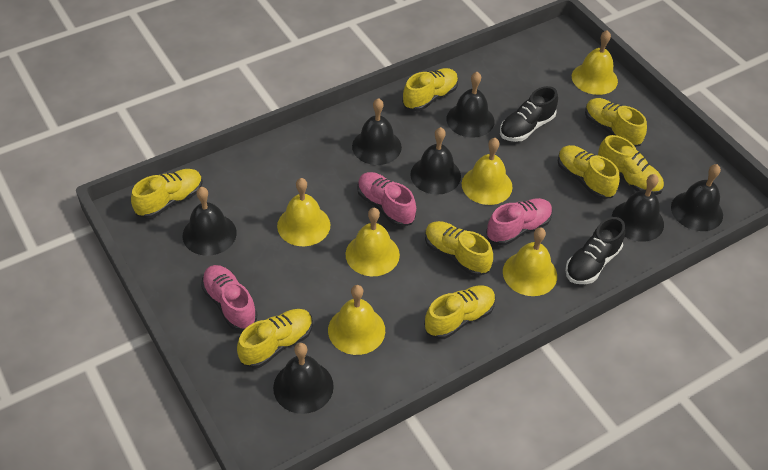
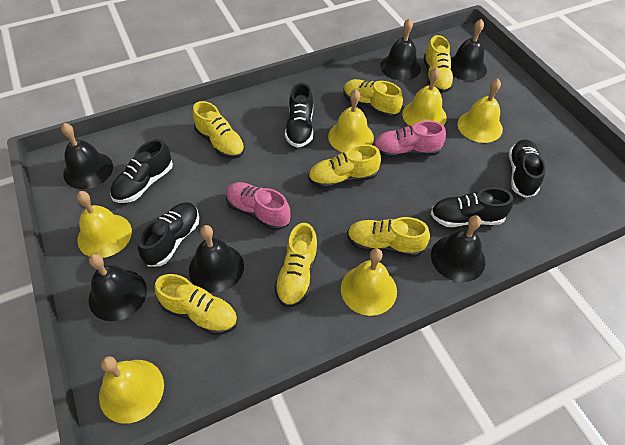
black bell: 7 -> 6
black shoe: 2 -> 5
pink shoe: 3 -> 2
yellow shoe: 8 -> 7

